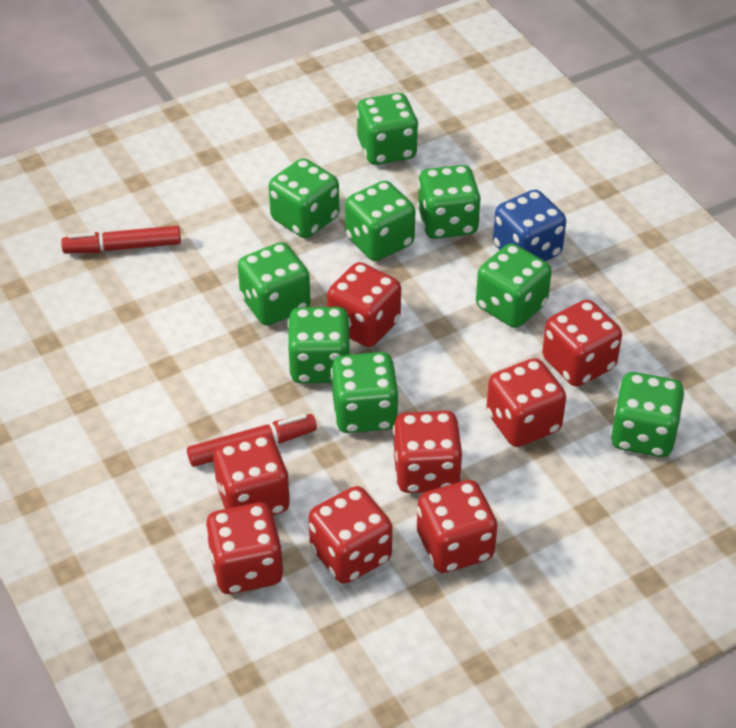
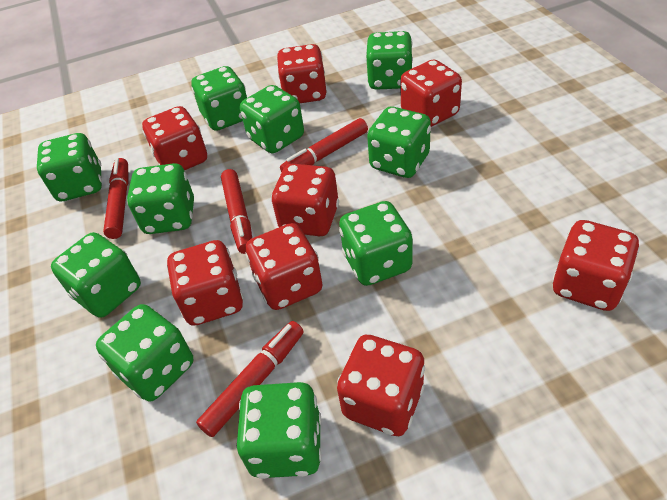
blue dice: 1 -> 0
green dice: 9 -> 10
red marker: 2 -> 4

